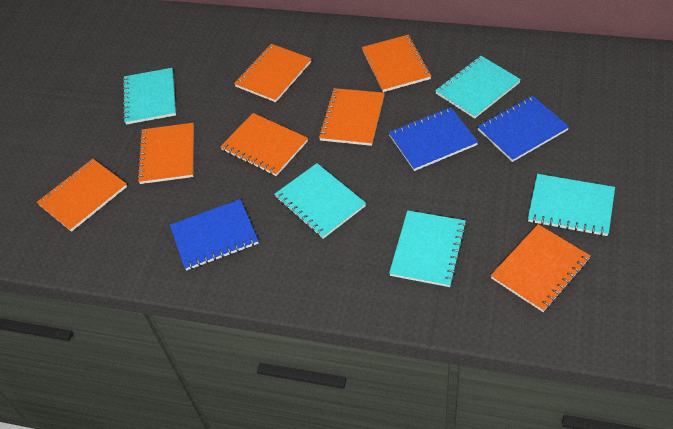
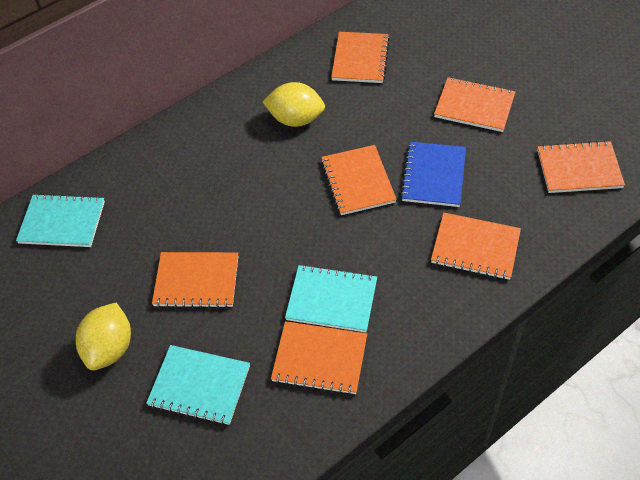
blue notebook: 3 -> 1
turquoise notebook: 5 -> 3
yellow lemon: 0 -> 2

